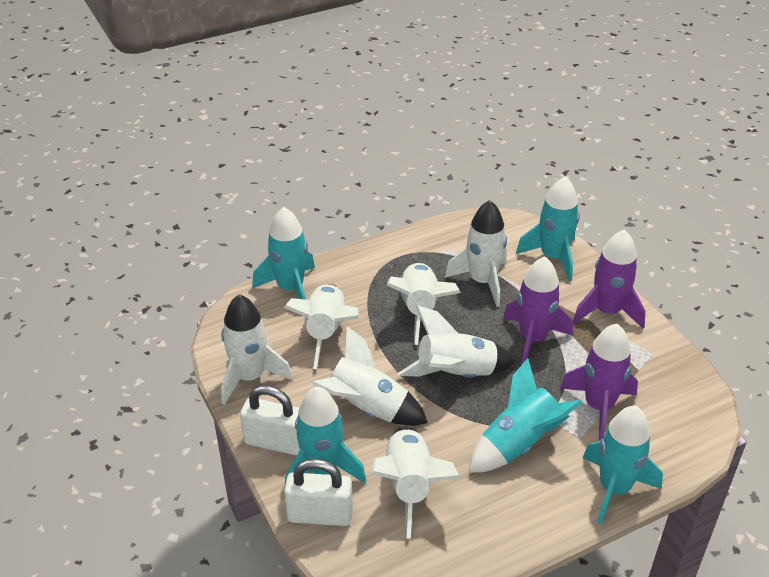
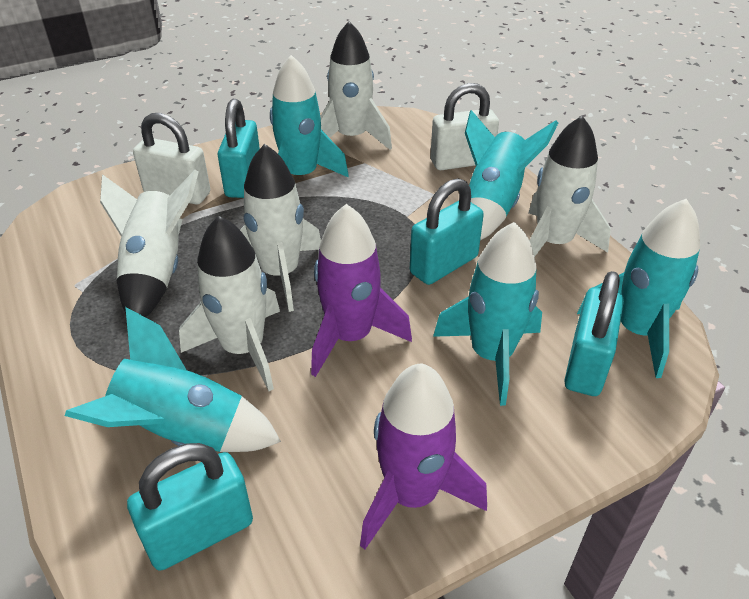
purple rocket: 3 -> 2
turquoise padlock: 0 -> 4
white rocket: 7 -> 5

